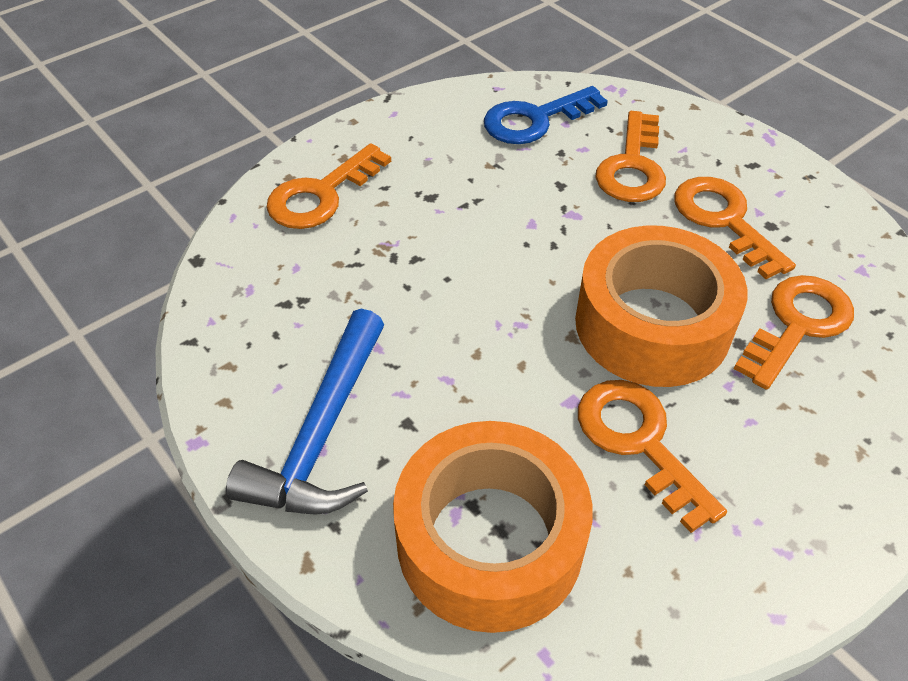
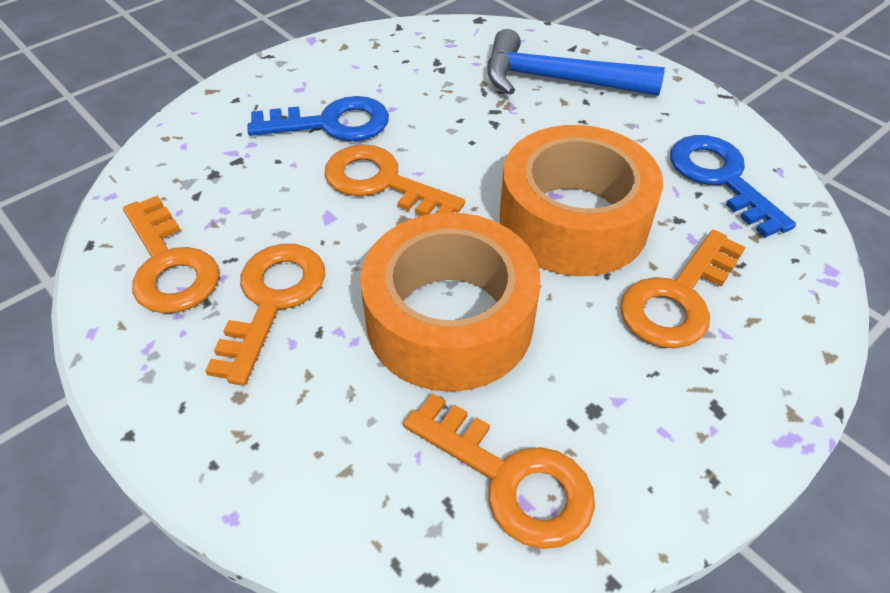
blue key: 1 -> 2

